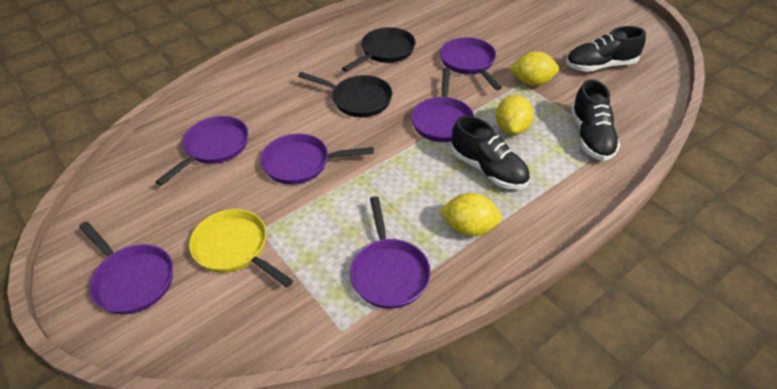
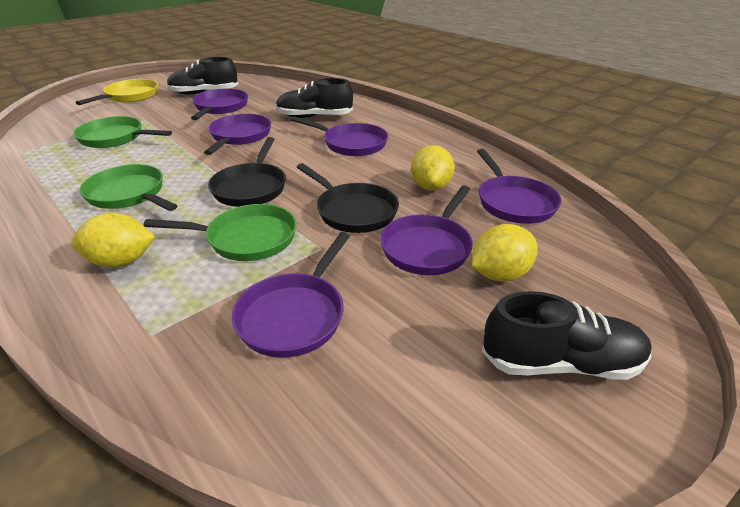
green pan: 0 -> 3

